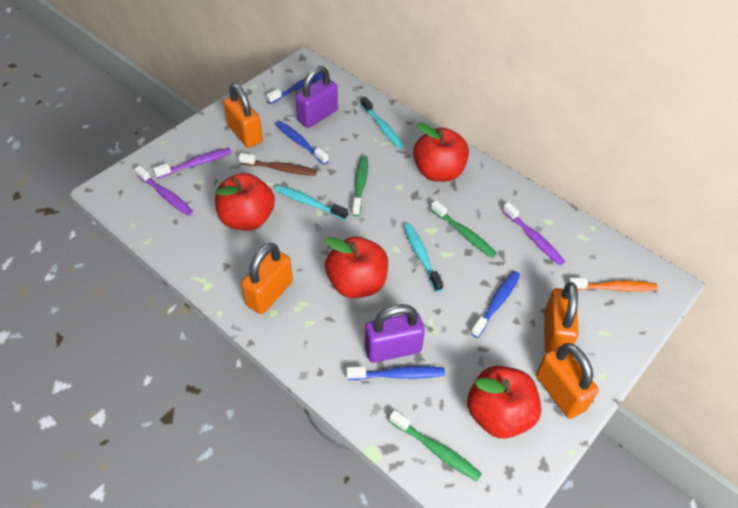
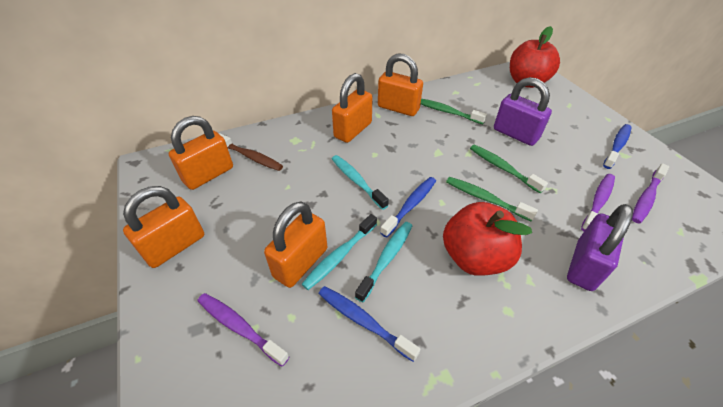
blue toothbrush: 4 -> 3
orange padlock: 4 -> 5
orange toothbrush: 1 -> 0
red apple: 4 -> 2

